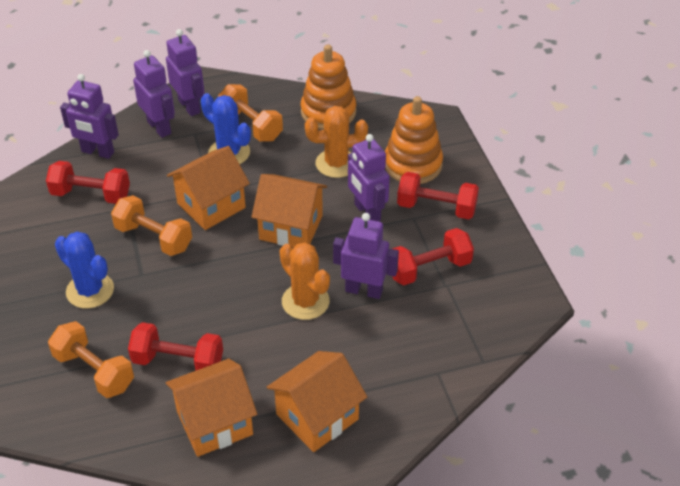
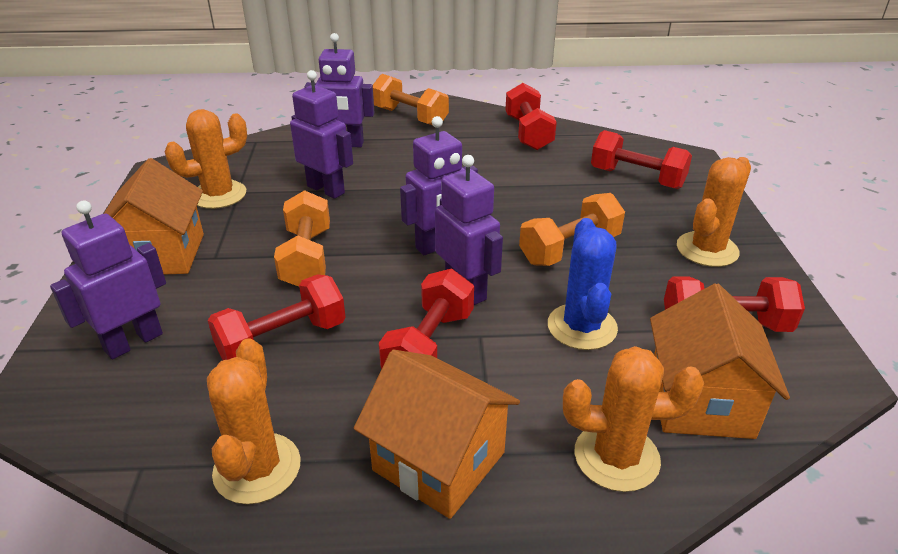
blue cactus: 2 -> 1
orange cactus: 2 -> 4
orange house: 4 -> 3
orange stacking toy: 2 -> 0
red dumbbell: 4 -> 5

